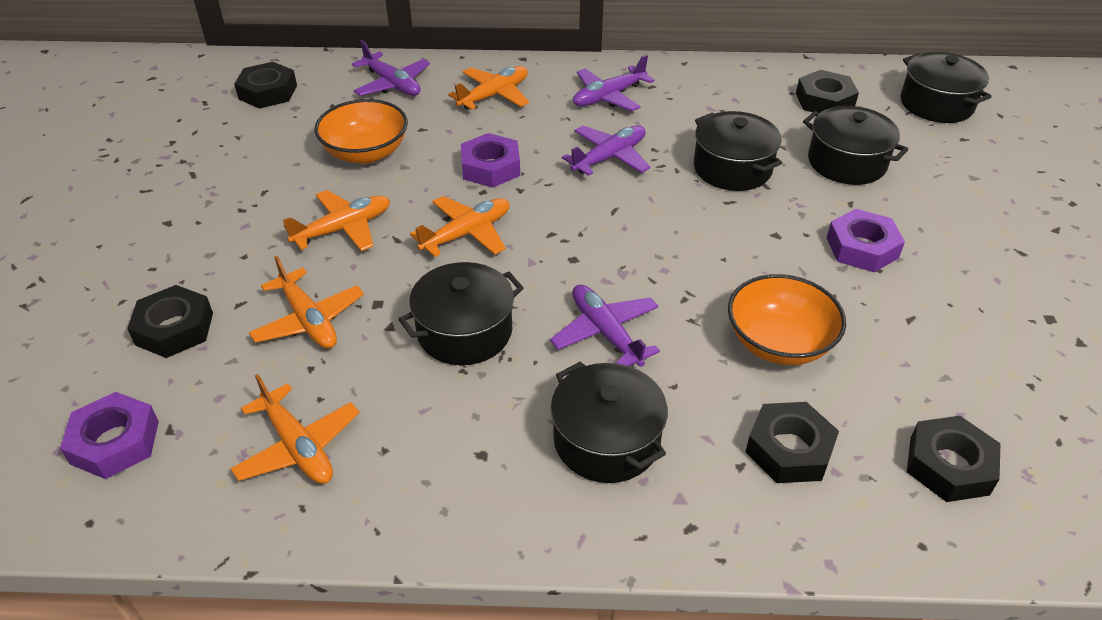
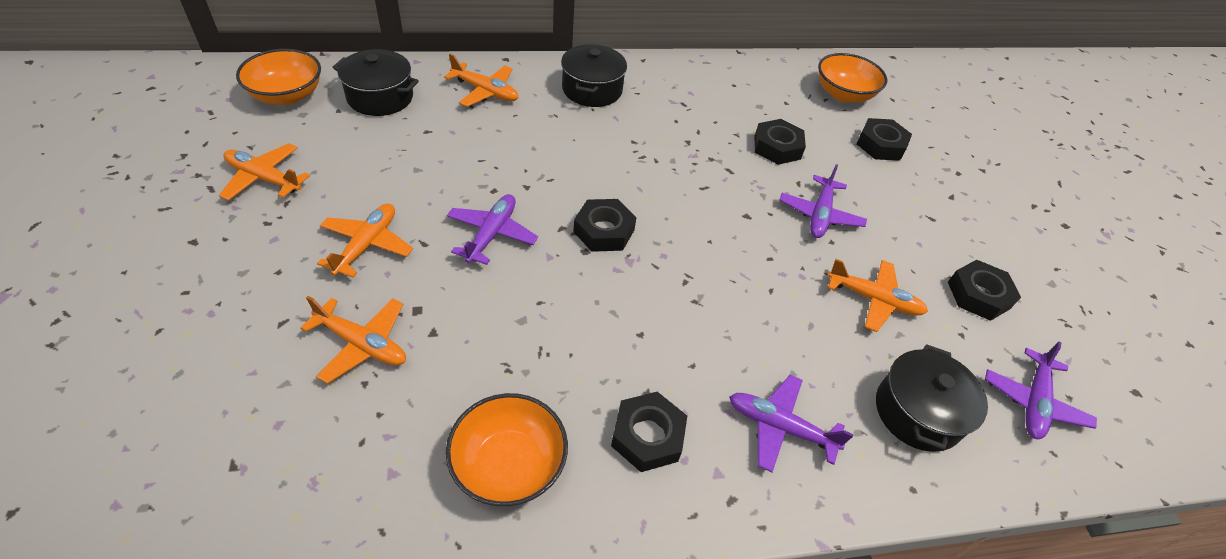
black pot: 5 -> 3
orange bowl: 2 -> 3
purple nut: 3 -> 0

